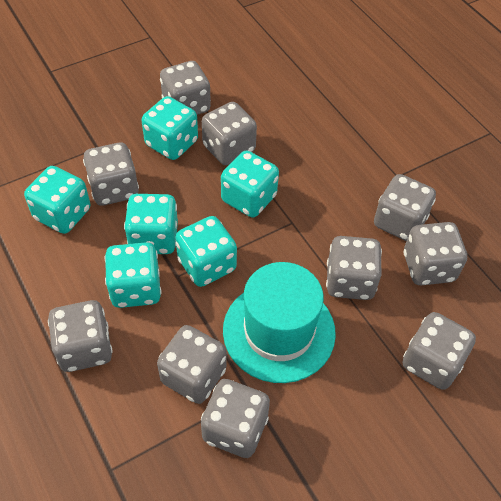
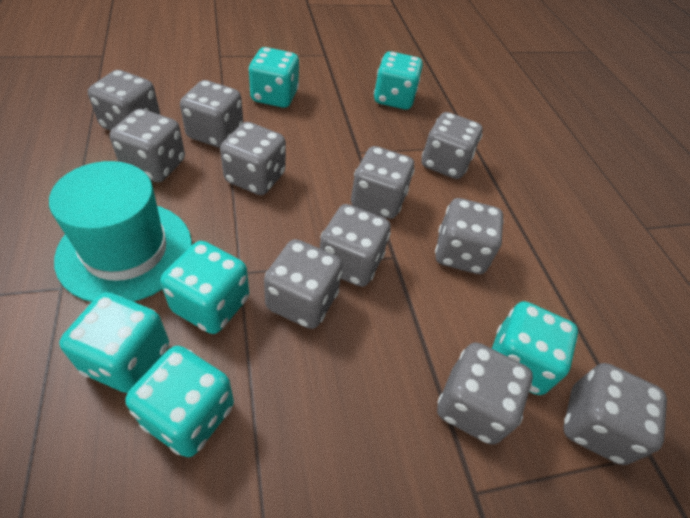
grey dice: 10 -> 11

